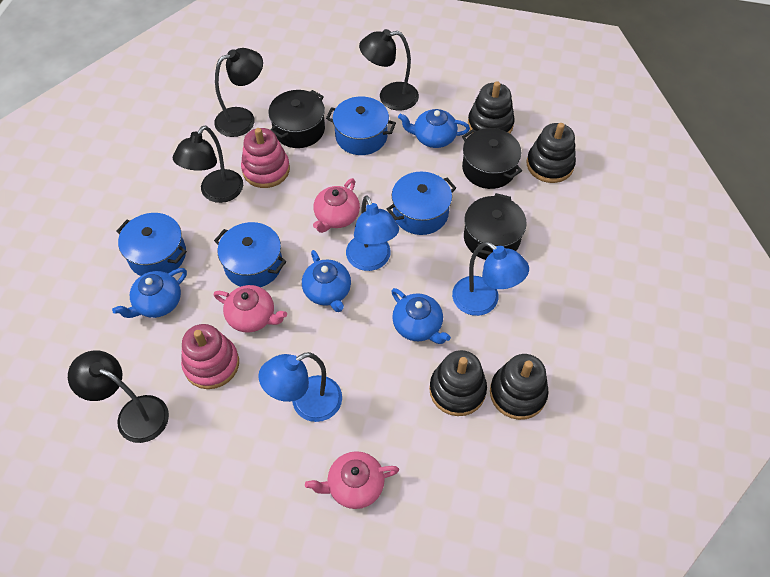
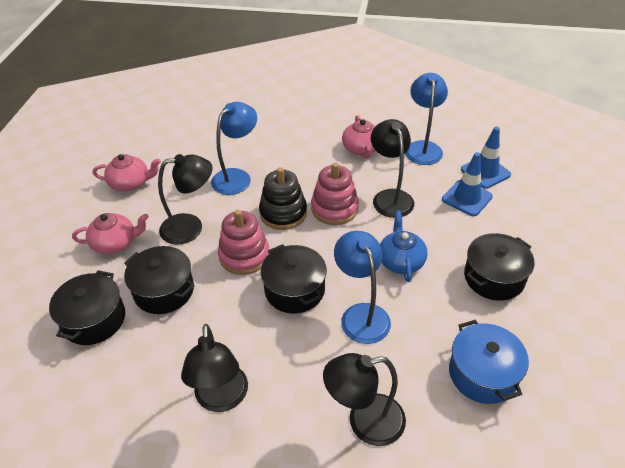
black pot: 3 -> 4
black stacking toy: 4 -> 1
blue pot: 4 -> 1
blue teapot: 4 -> 1
blue traffic cone: 0 -> 2

